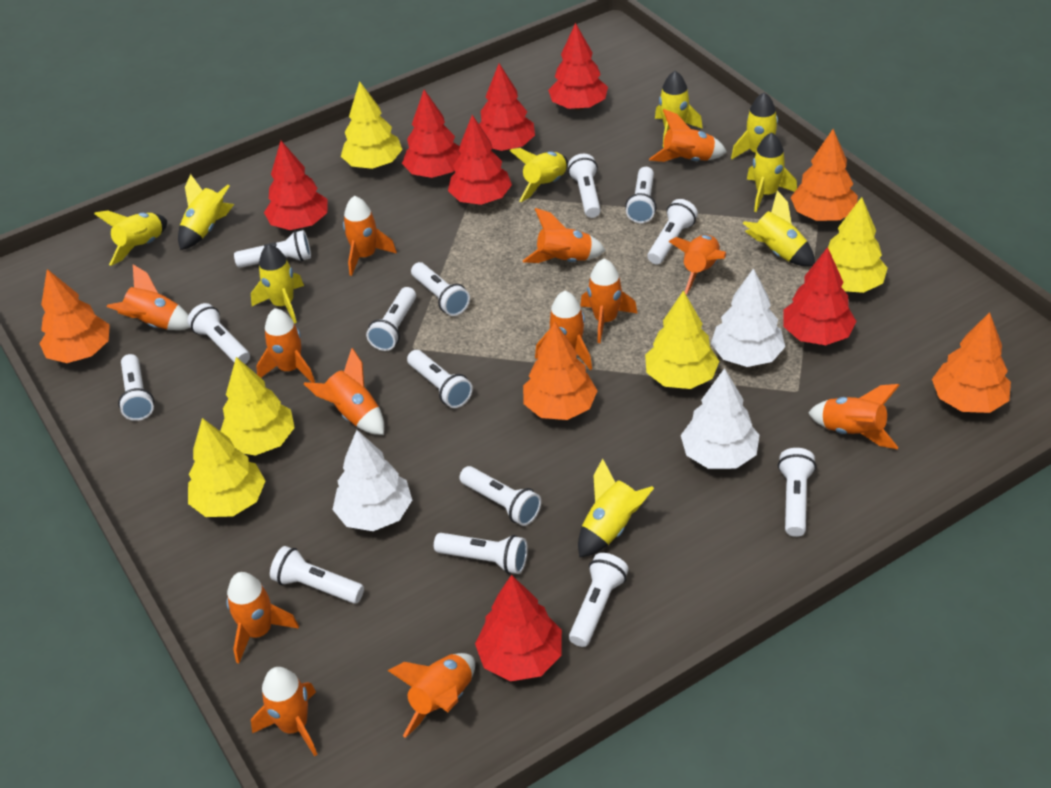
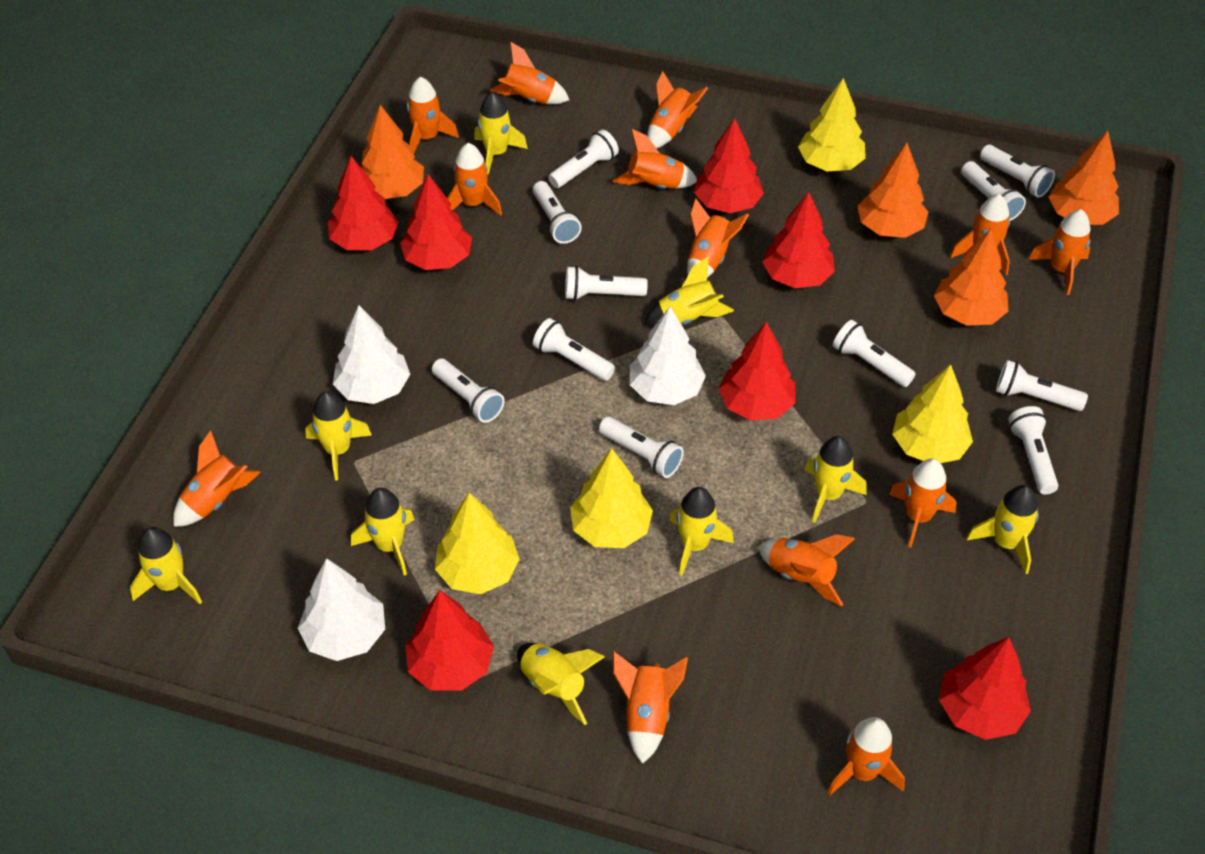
white flashlight: 14 -> 11
yellow tree: 5 -> 4

